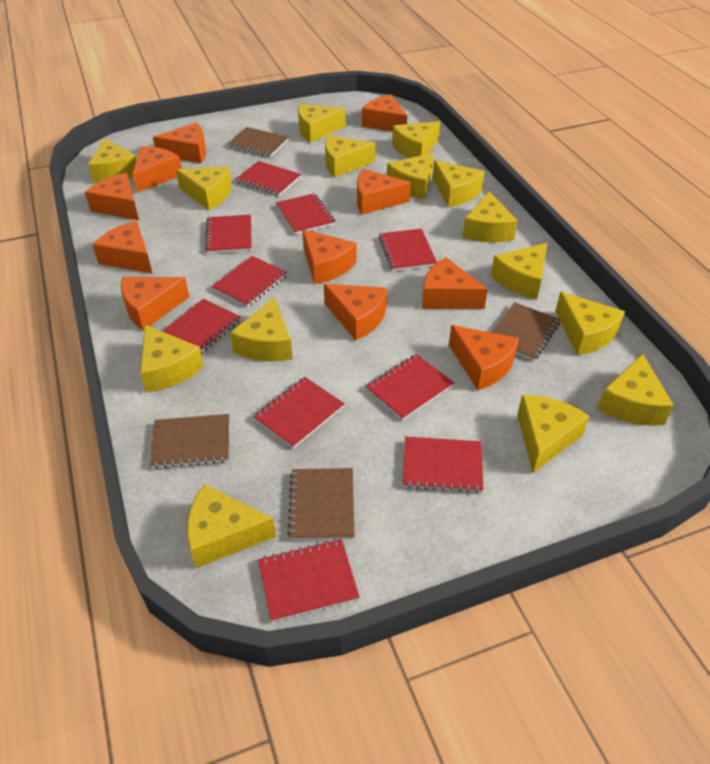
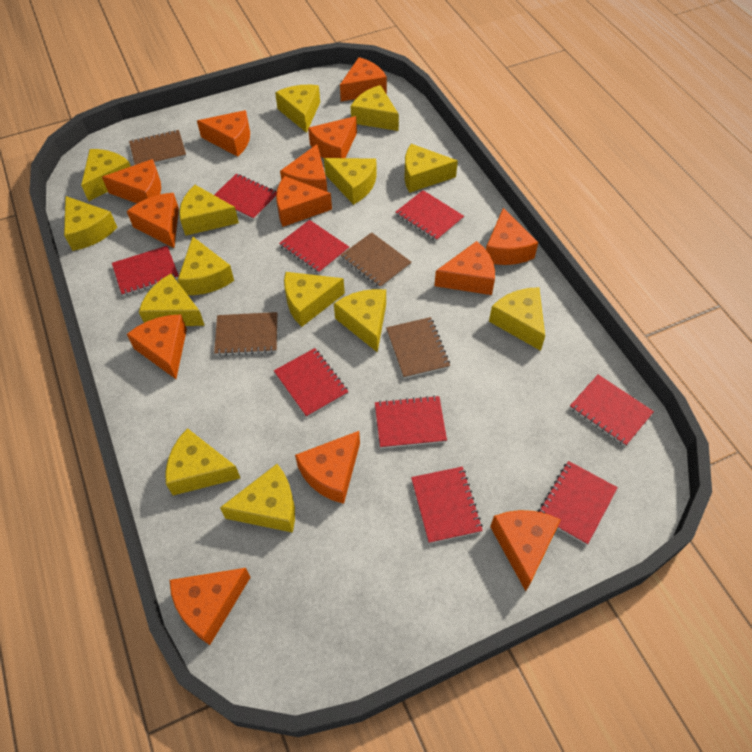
orange cheese: 11 -> 13
red notebook: 10 -> 9
yellow cheese: 15 -> 14

